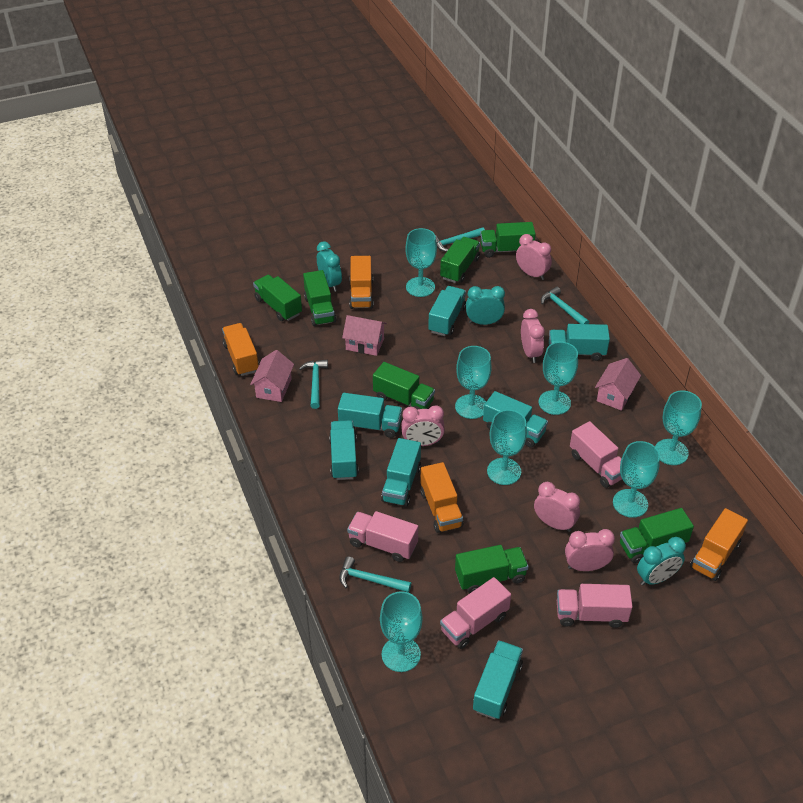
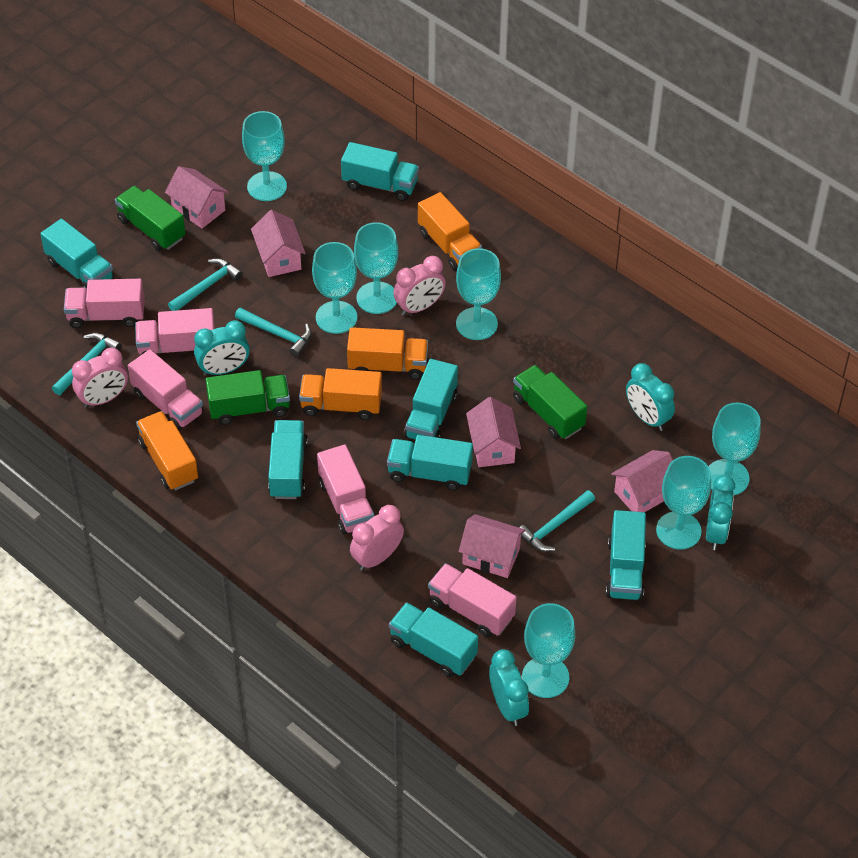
green truck: 7 -> 3
pink clock: 5 -> 3
pink house: 3 -> 5
pink truck: 4 -> 5
turquoise clock: 3 -> 4

